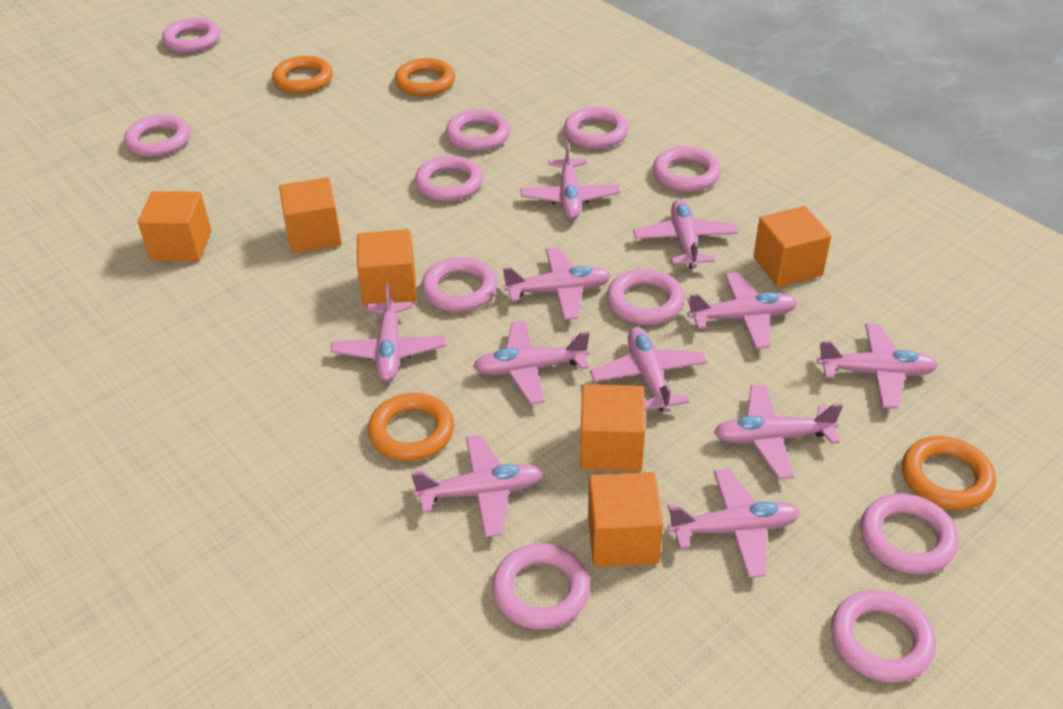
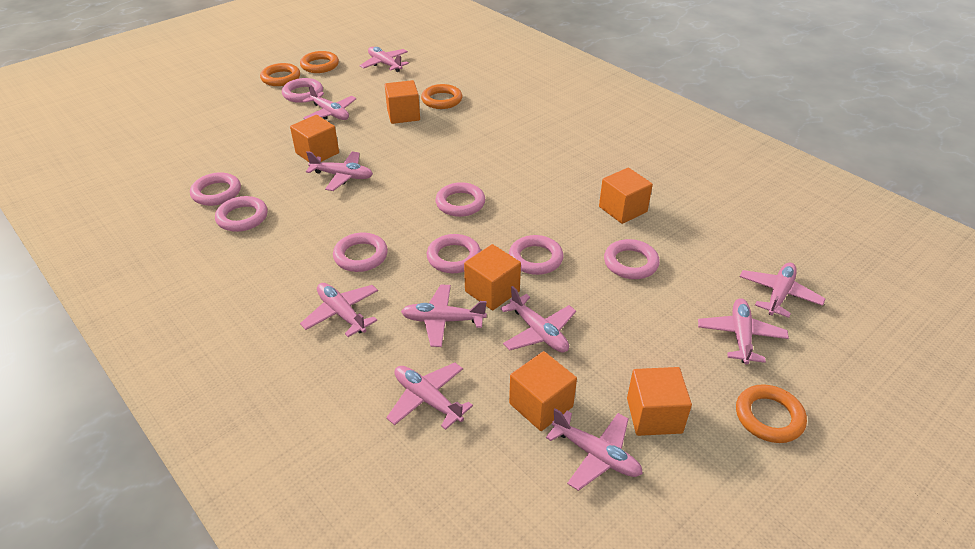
pink plane: 11 -> 10
pink ring: 11 -> 8

